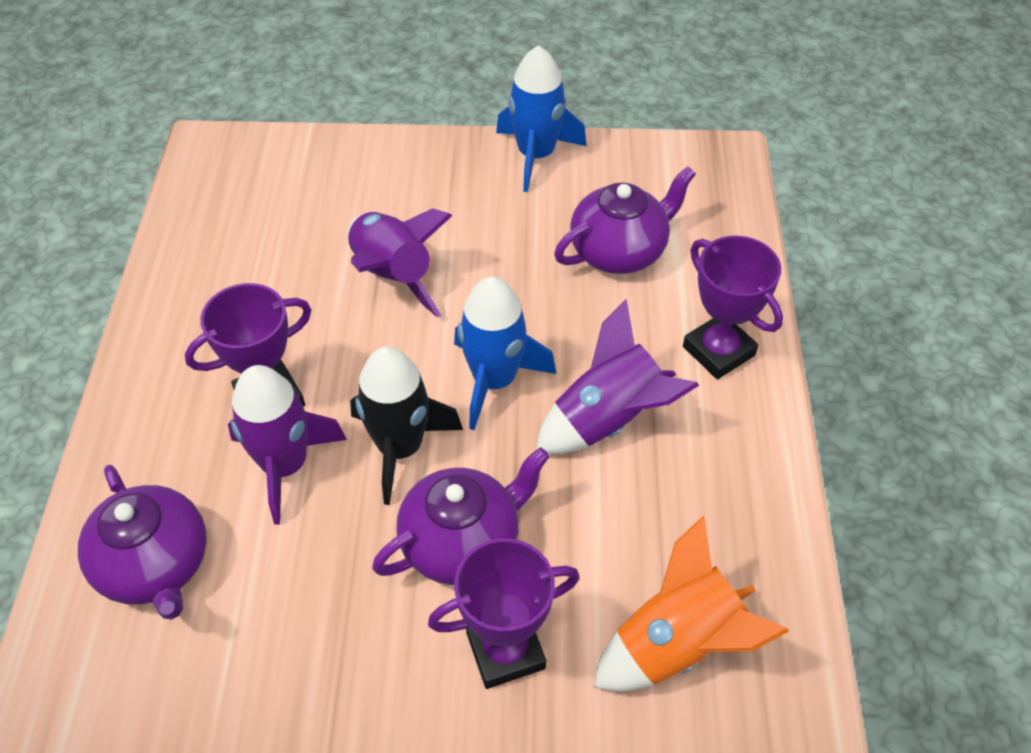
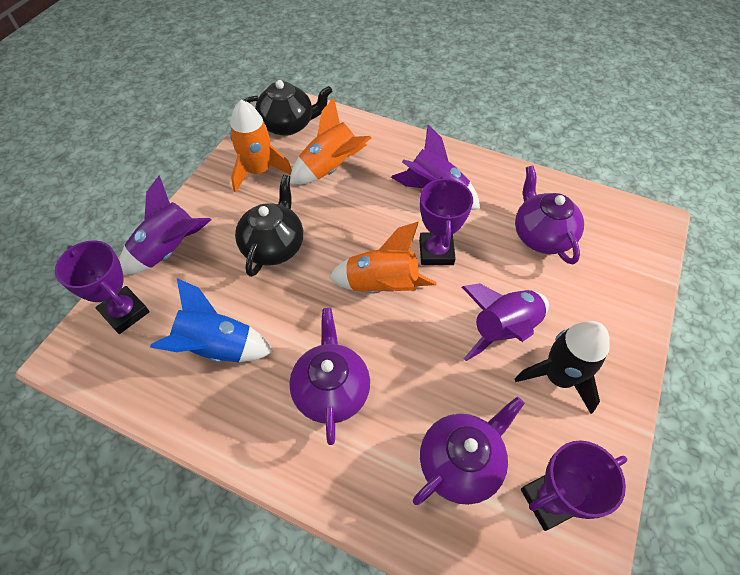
black teapot: 0 -> 2
blue rocket: 2 -> 1
orange rocket: 1 -> 3

